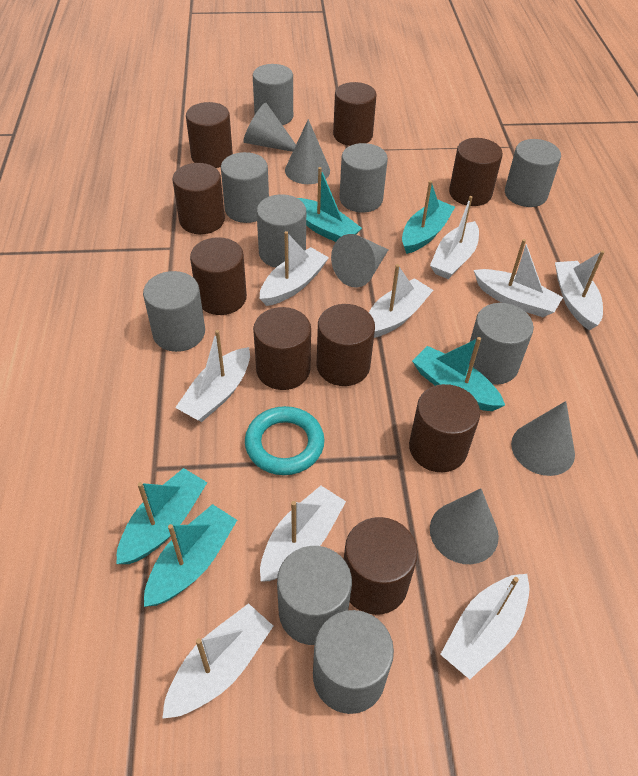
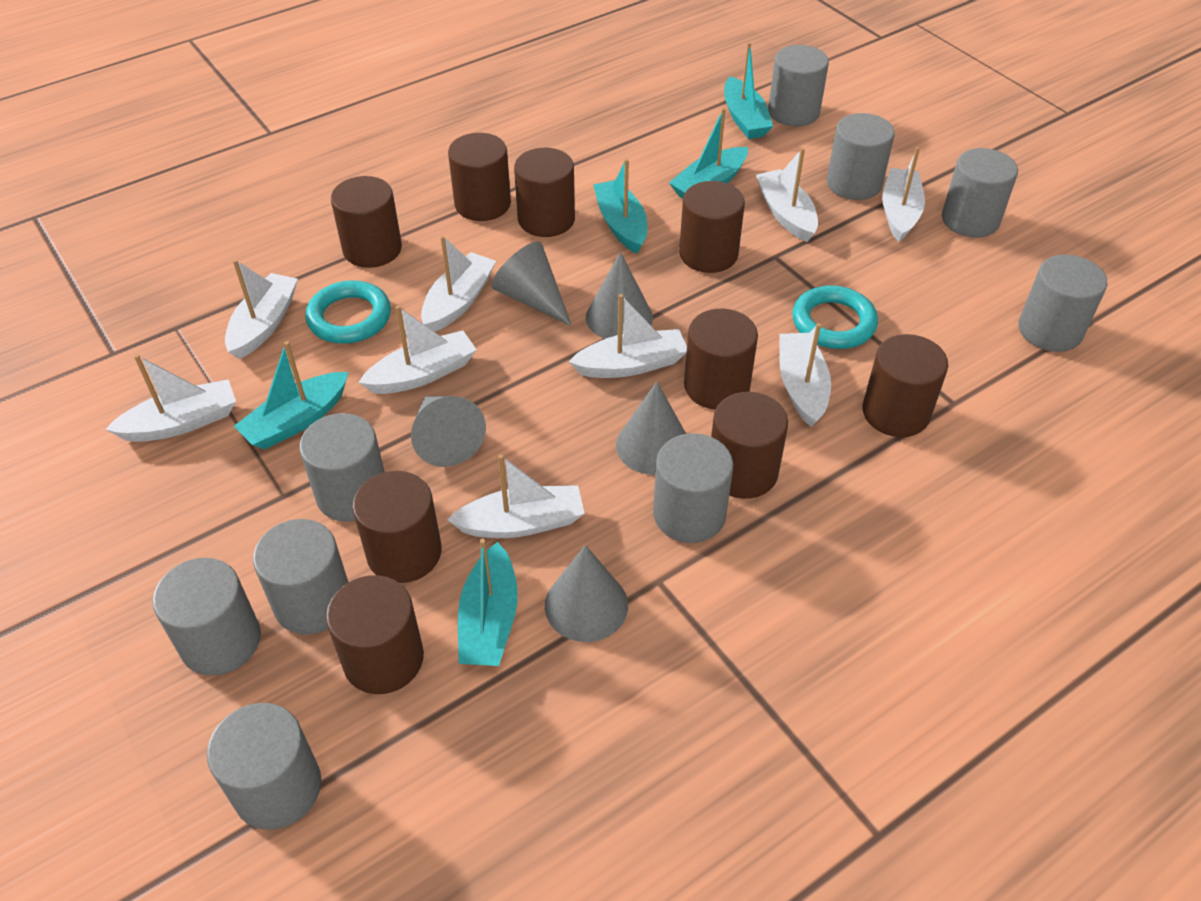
turquoise ring: 1 -> 2

